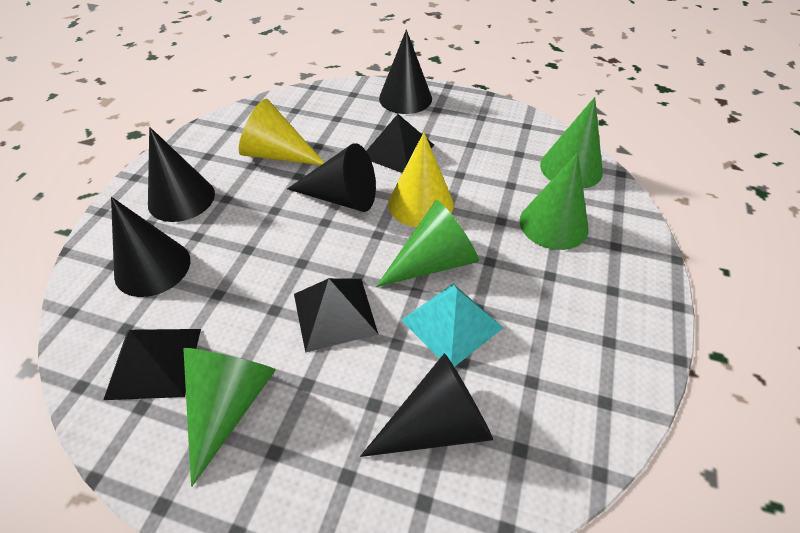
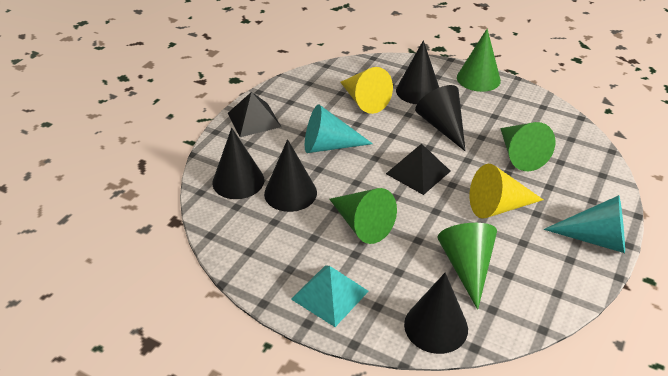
black pyramid: 3 -> 2
turquoise cone: 0 -> 2

